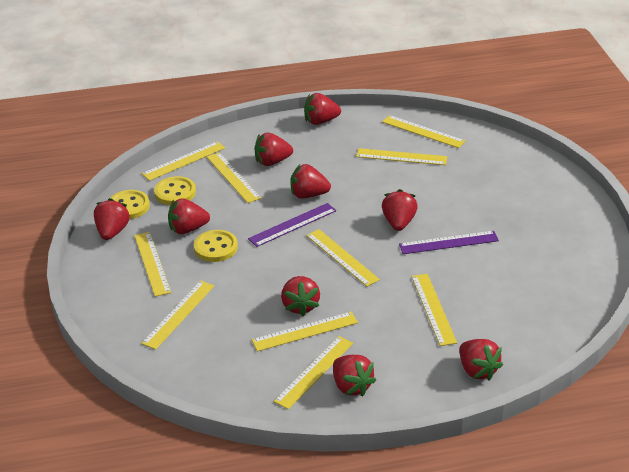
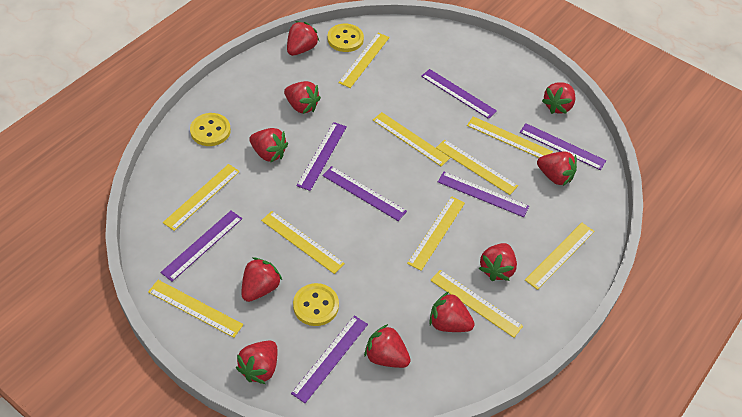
purple ruler: 2 -> 7
red strawberry: 9 -> 10

